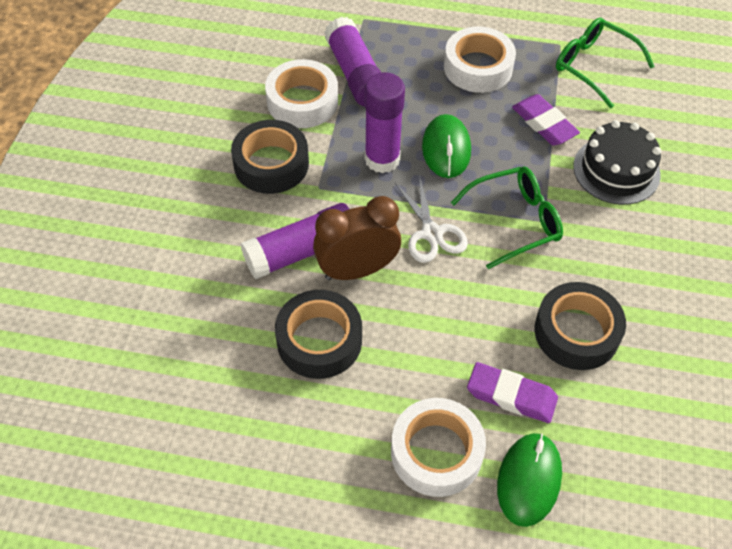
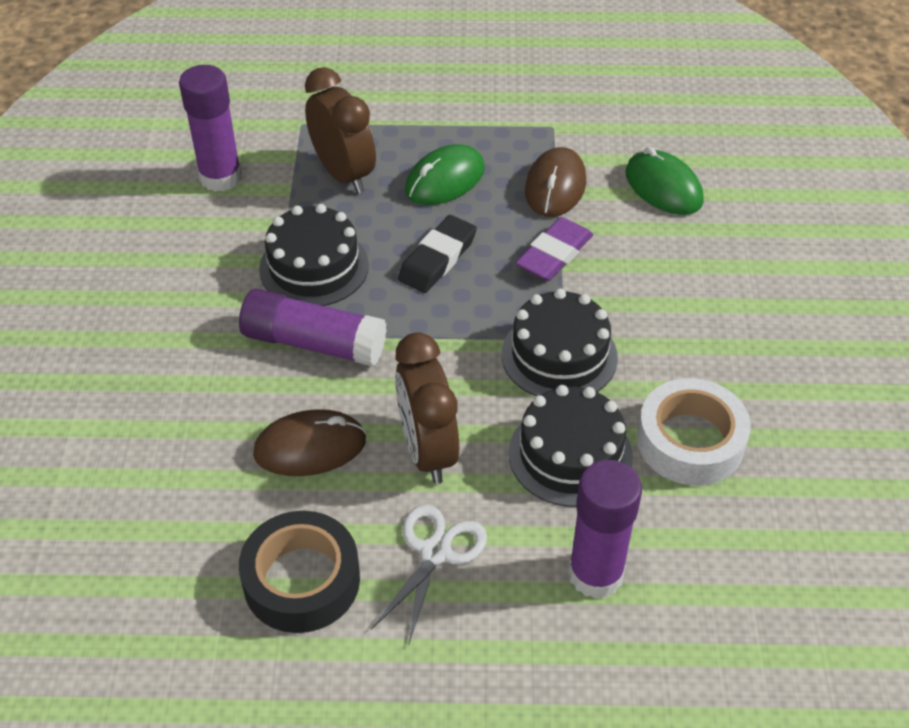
black cake: 1 -> 3
black eraser: 0 -> 1
black tape: 3 -> 1
brown clock: 1 -> 2
brown mouse: 0 -> 2
green glasses: 2 -> 0
purple eraser: 2 -> 1
white tape: 3 -> 1

